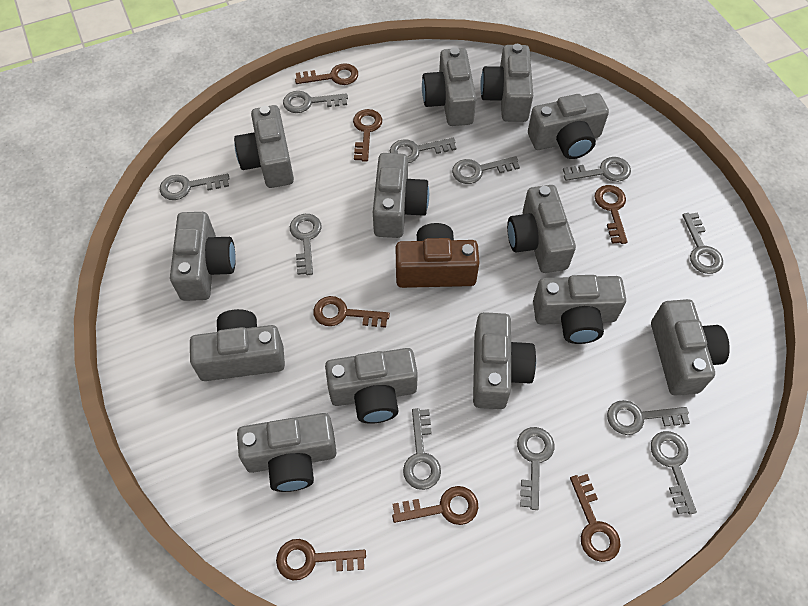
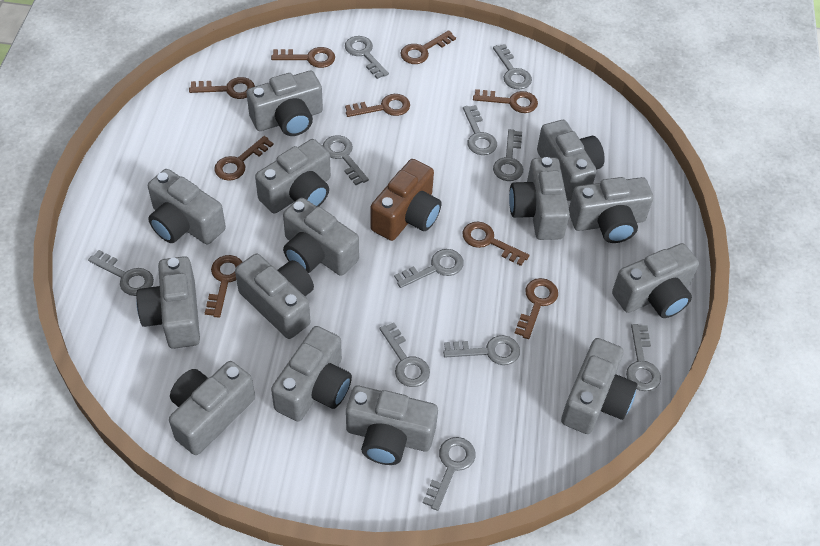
brown key: 7 -> 9
grey camera: 13 -> 14

